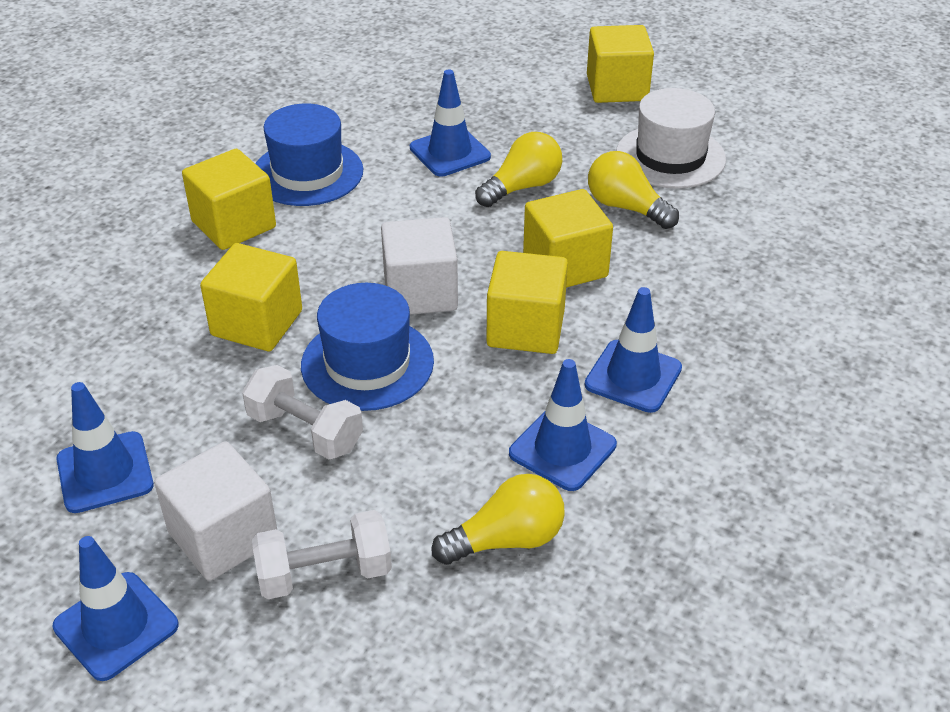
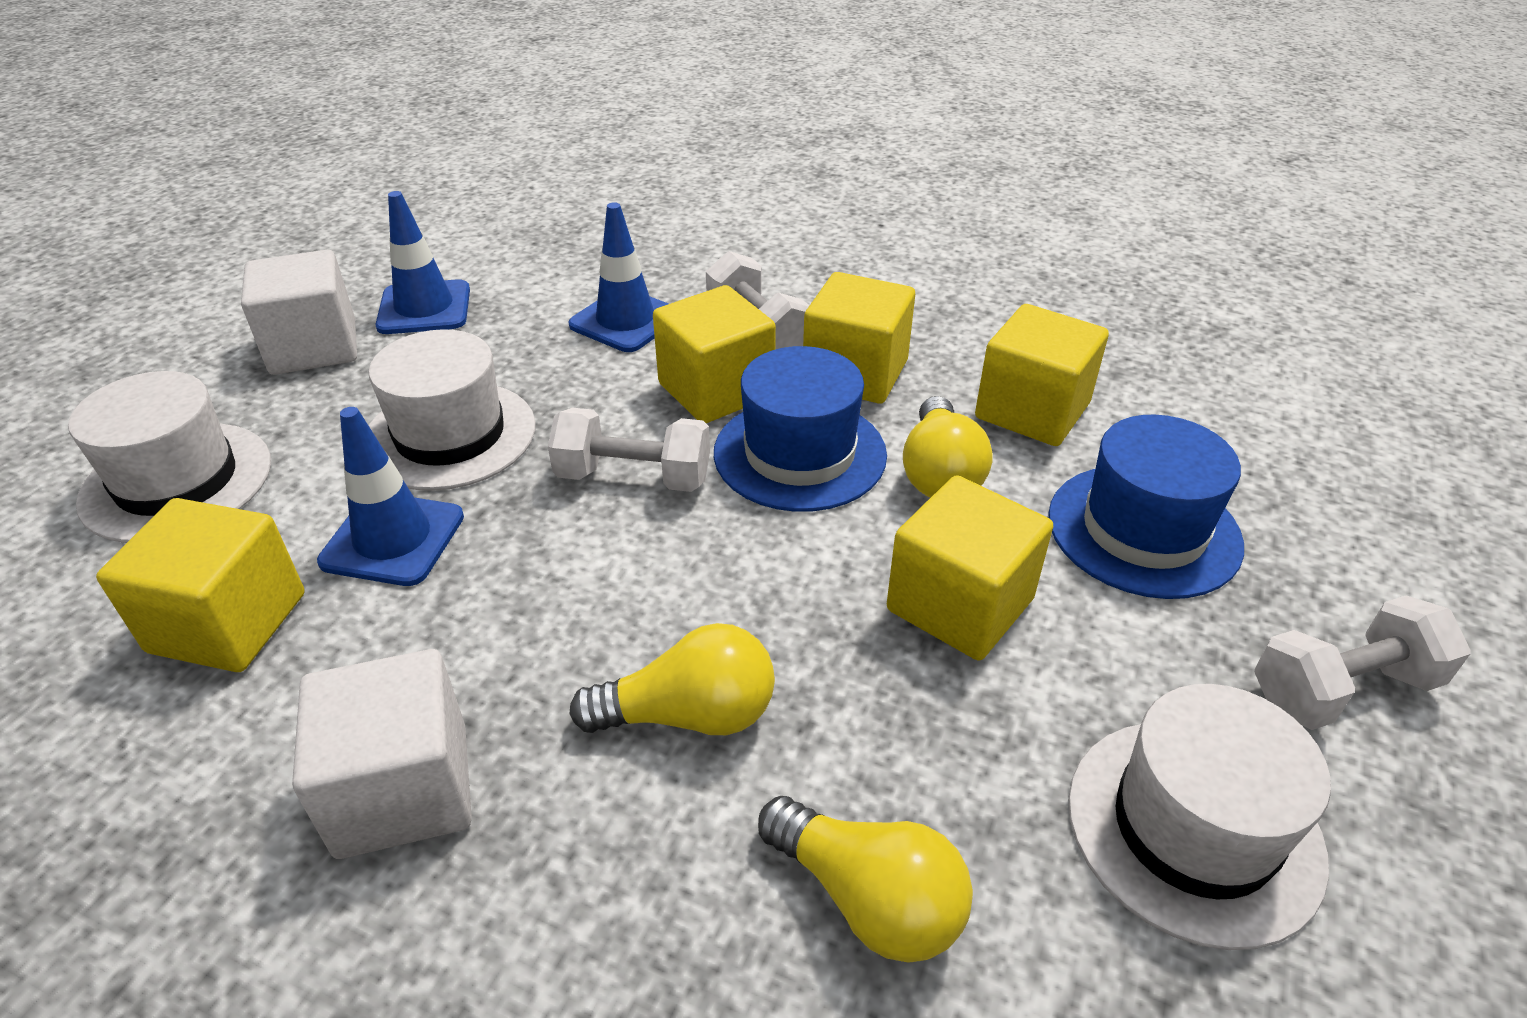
blue traffic cone: 5 -> 3
white dumbbell: 2 -> 3
white hat: 1 -> 3

